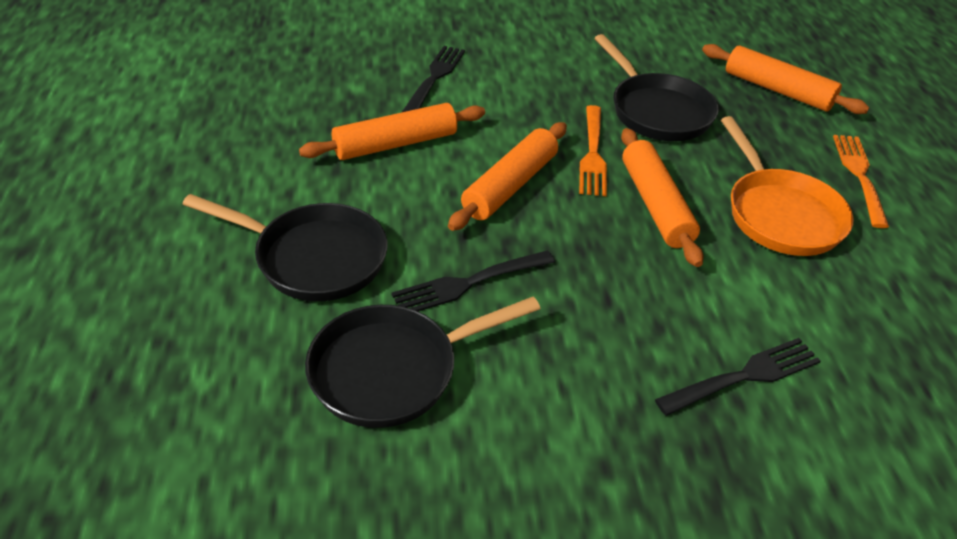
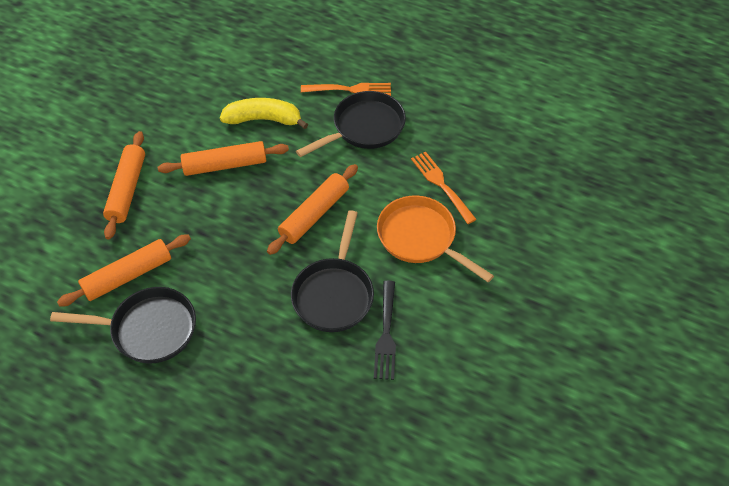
black fork: 3 -> 1
yellow banana: 0 -> 1

